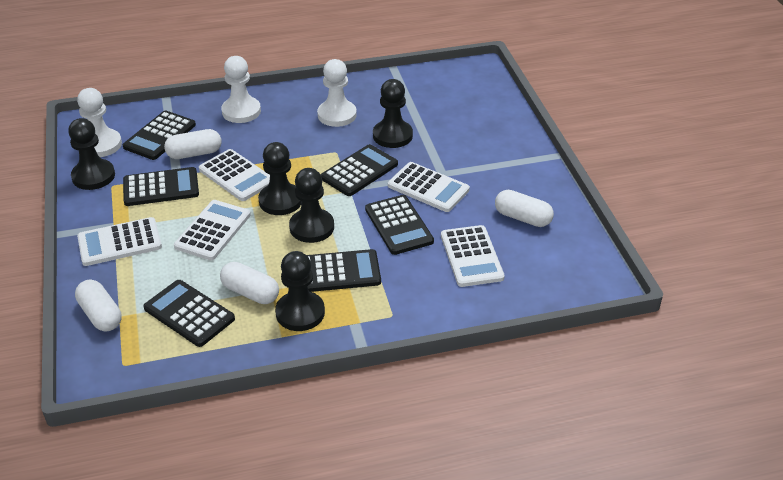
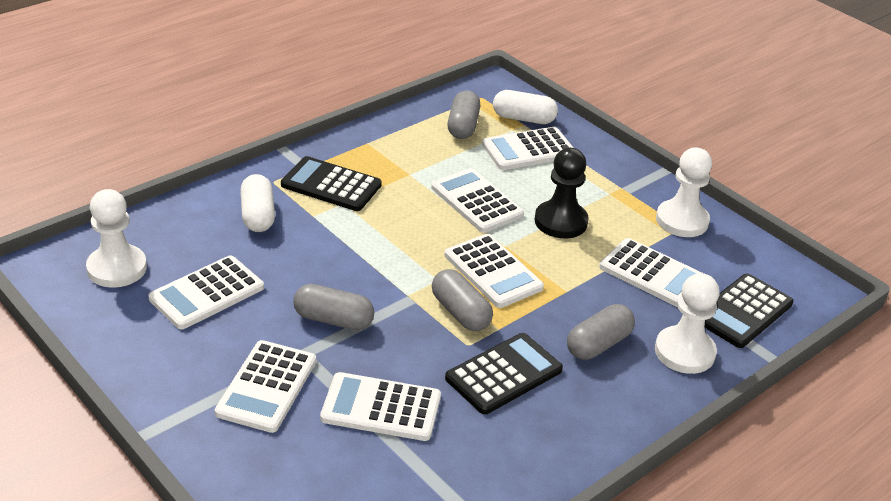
black calculator: 6 -> 3
black pawn: 5 -> 1
grey capsule: 0 -> 4
white calculator: 5 -> 7
white capsule: 4 -> 2

